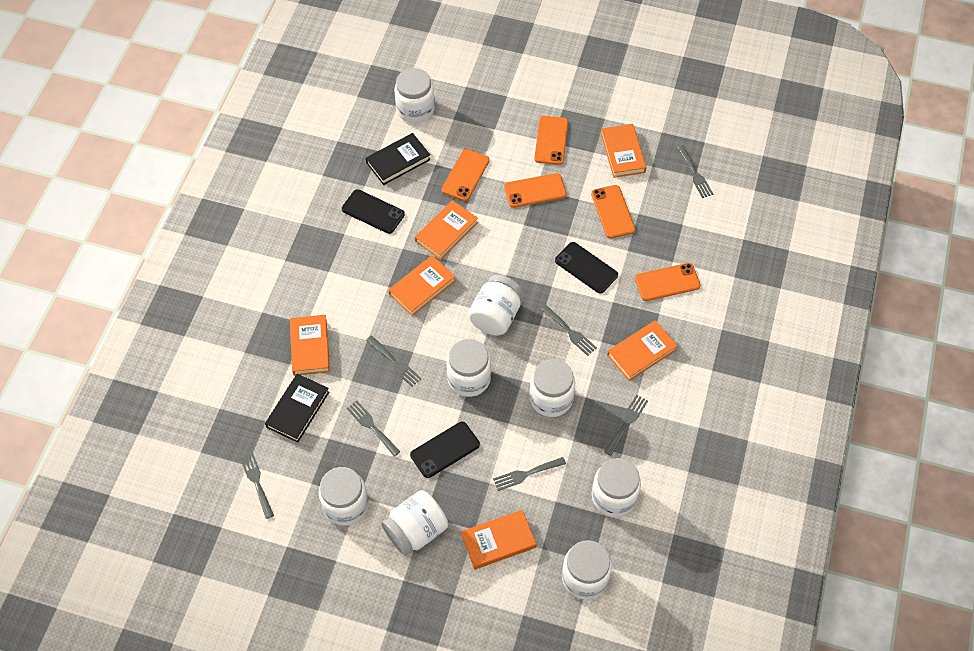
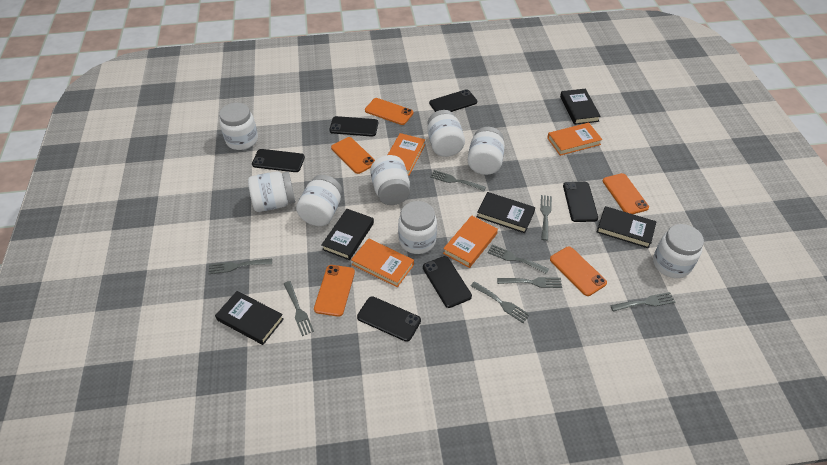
black book: 2 -> 5
black phone: 3 -> 6
grey fork: 7 -> 8
orange book: 6 -> 4

